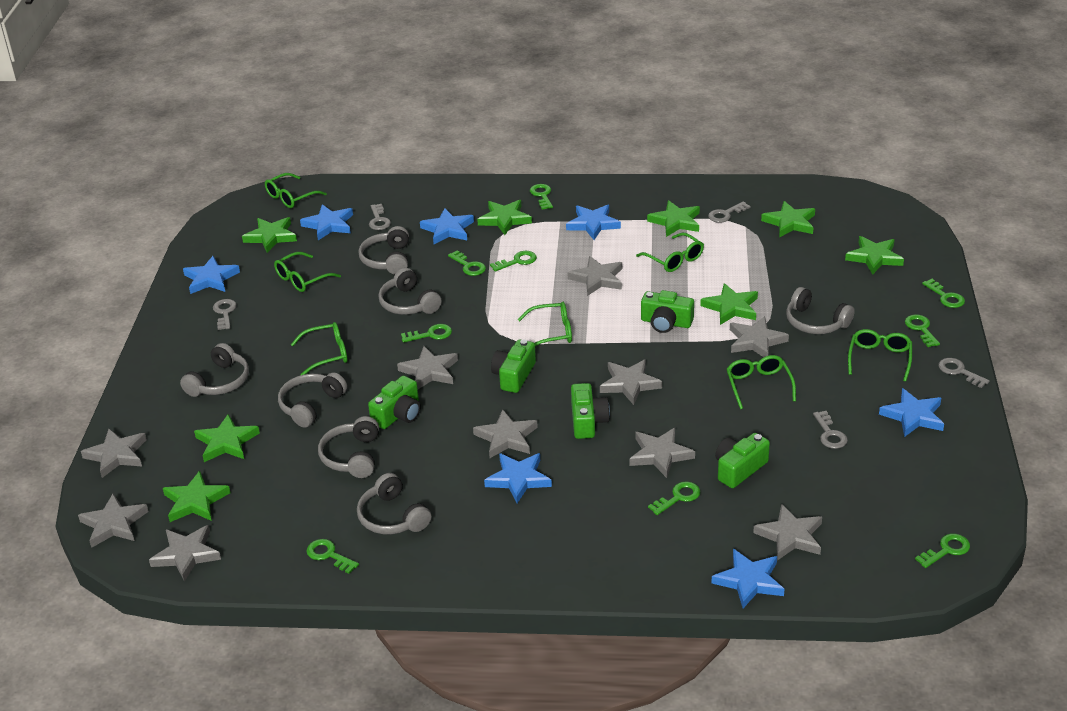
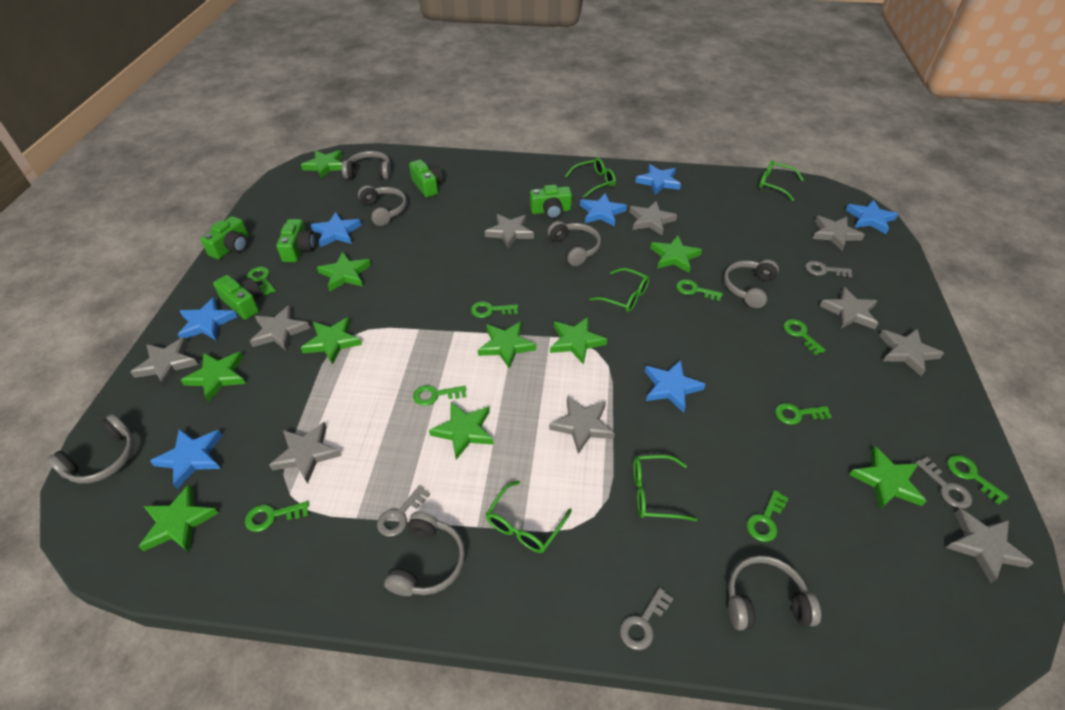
green glasses: 7 -> 5
green star: 8 -> 10
grey key: 5 -> 4

